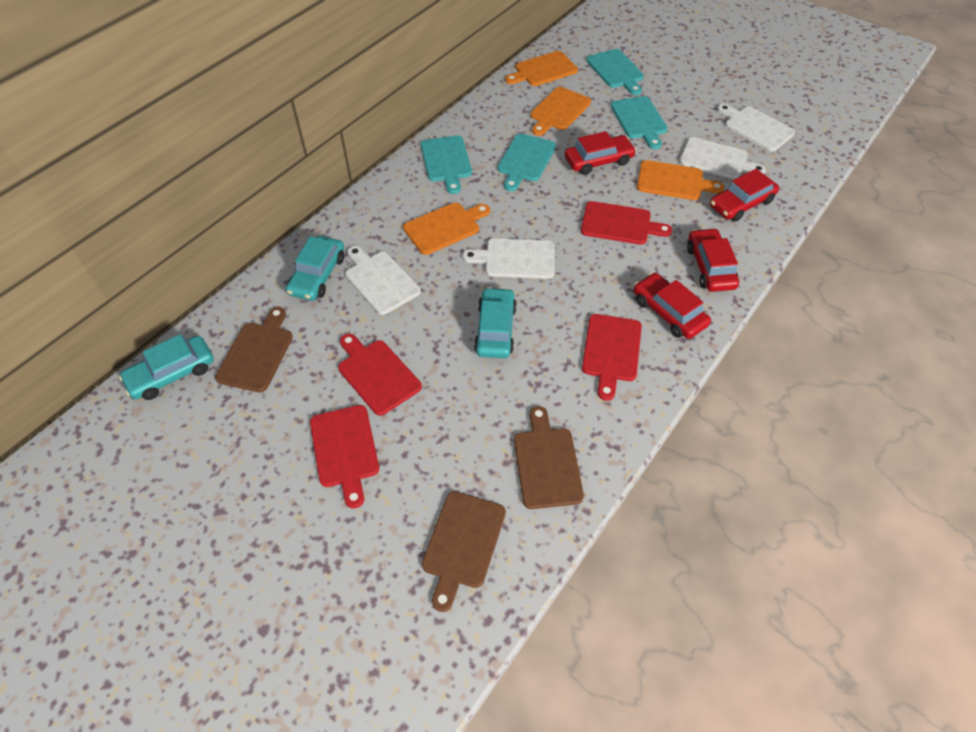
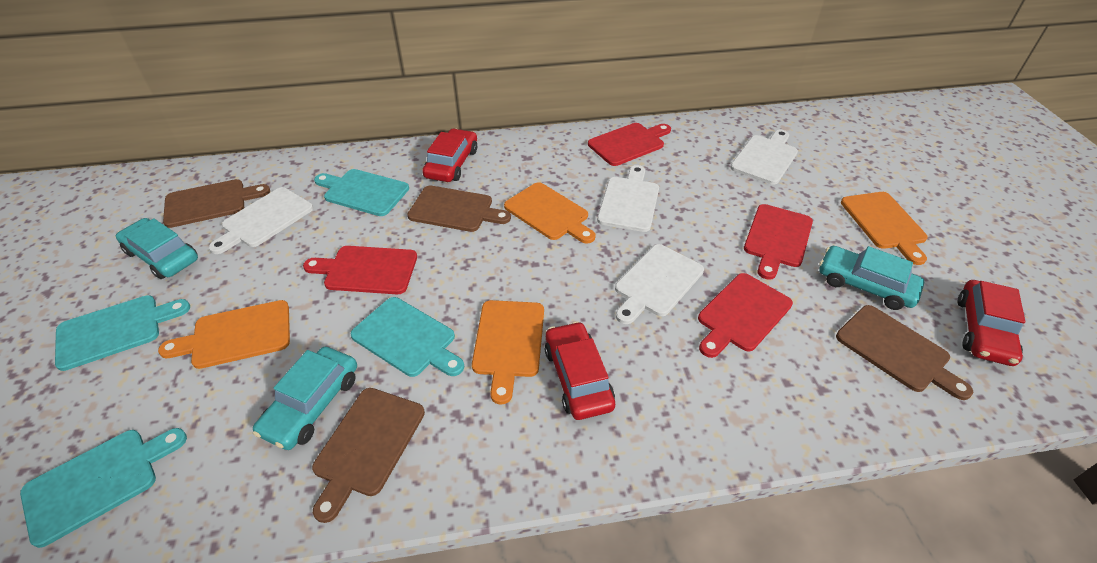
brown cutting board: 3 -> 4
red car: 4 -> 3

